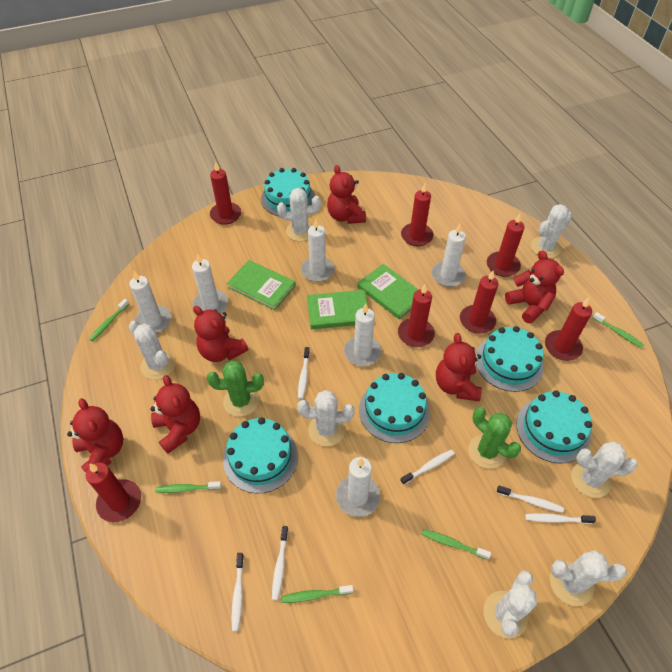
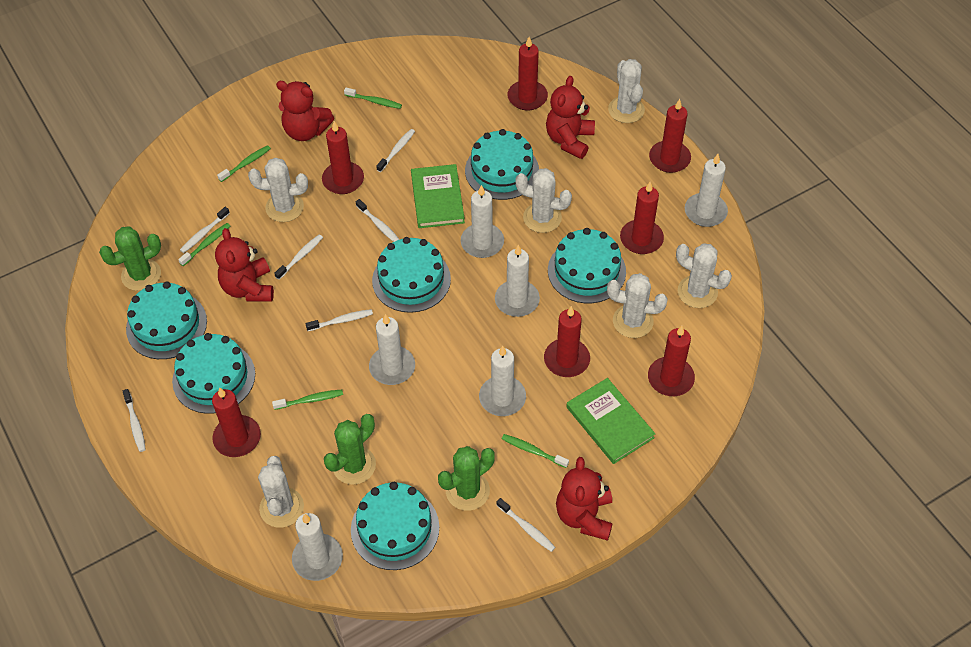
green book: 3 -> 2
green cactus: 2 -> 3
red teddy bear: 6 -> 4
turquoise cake: 5 -> 6
white cactus: 7 -> 6
white toothbrush: 6 -> 7

